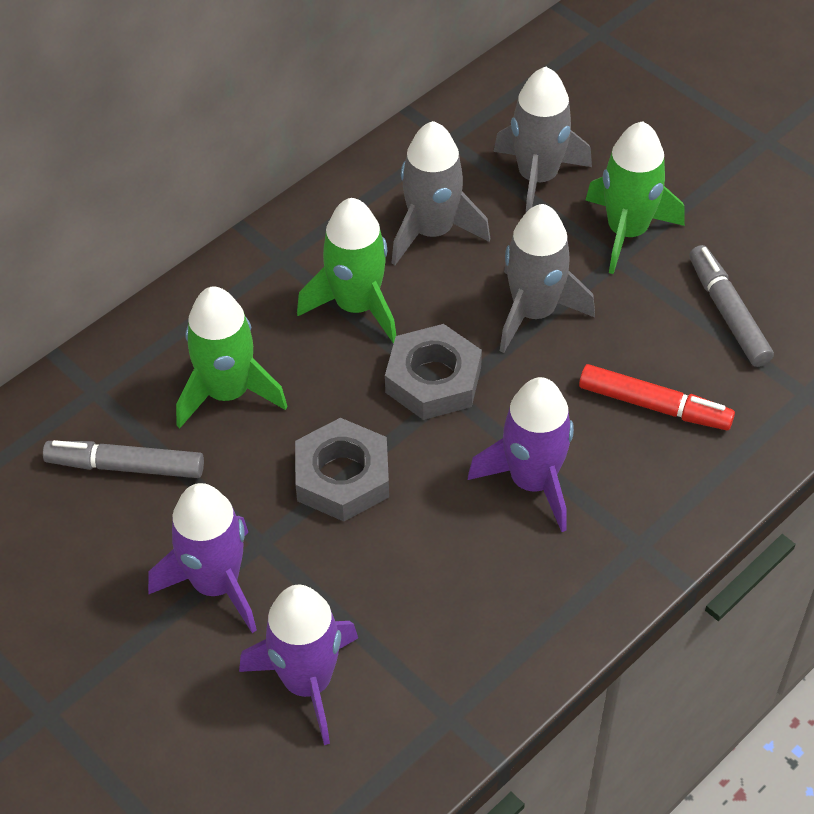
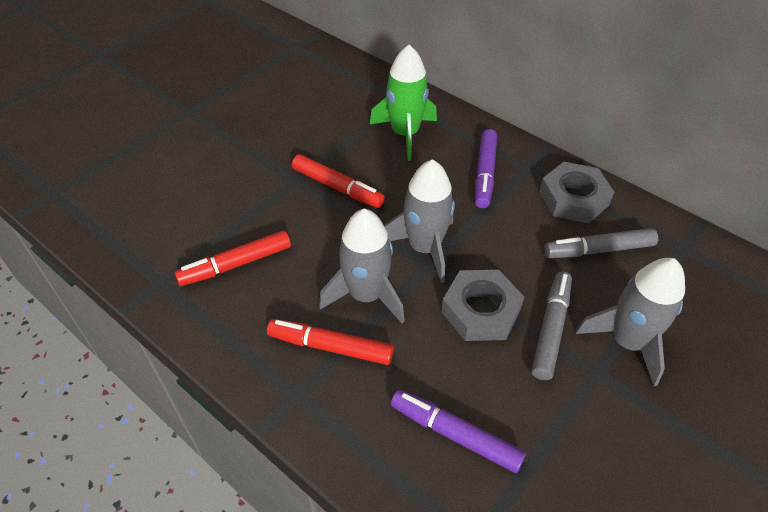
green rocket: 3 -> 1
purple marker: 0 -> 2
purple rocket: 3 -> 0
red marker: 1 -> 3

